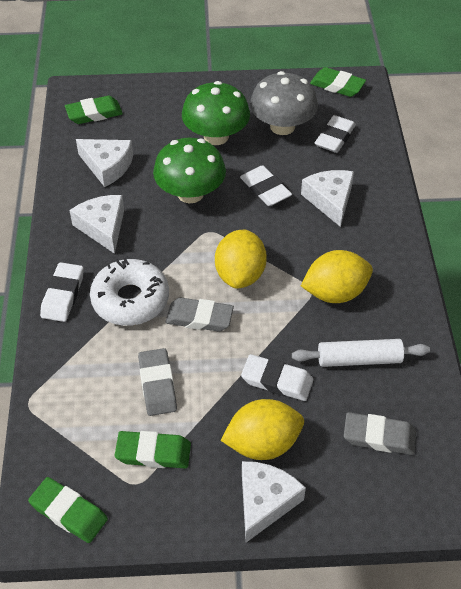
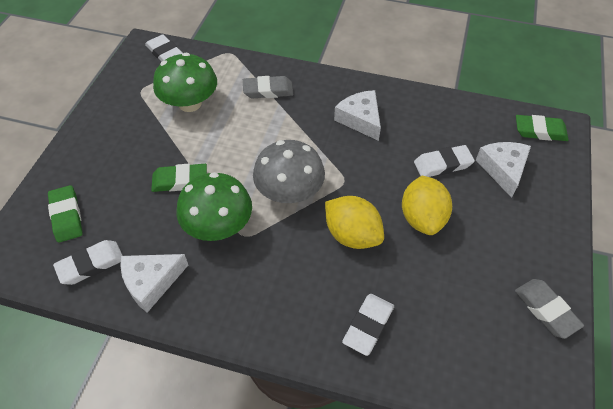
green eraser: 4 -> 3
grey eraser: 3 -> 2
white cheese: 4 -> 3
white donut: 1 -> 0
white rolling pin: 1 -> 0
yellow lemon: 3 -> 2

